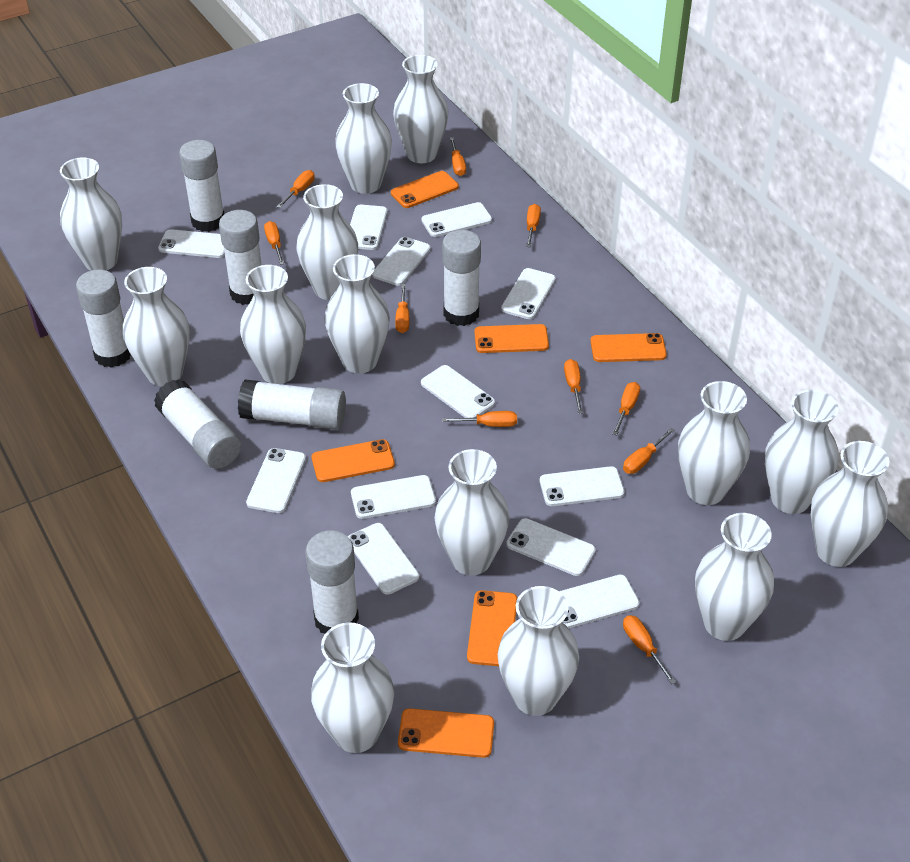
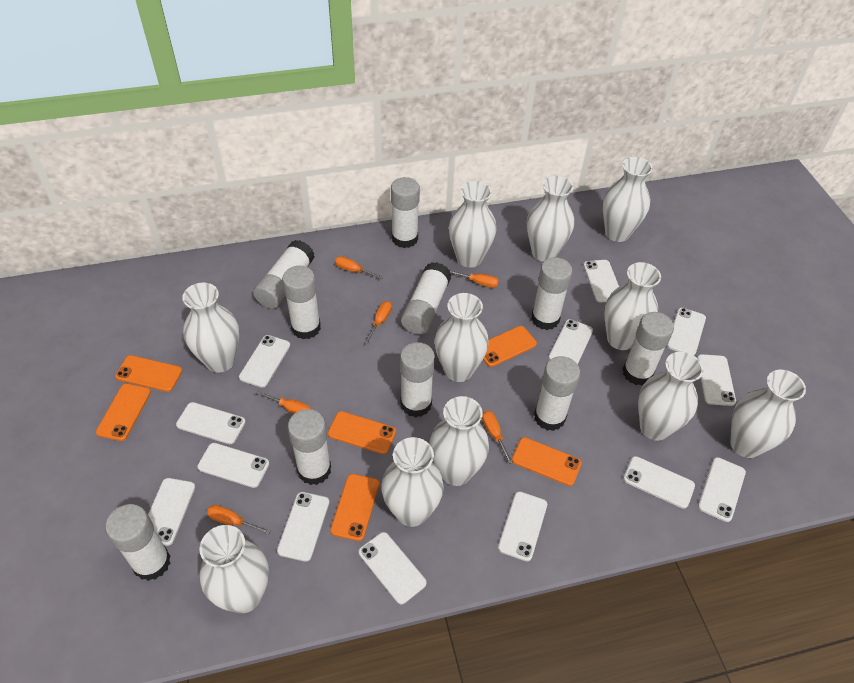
orange screwdriver: 10 -> 6
white glue stick: 7 -> 10
white phone: 12 -> 13
white vase: 14 -> 11

